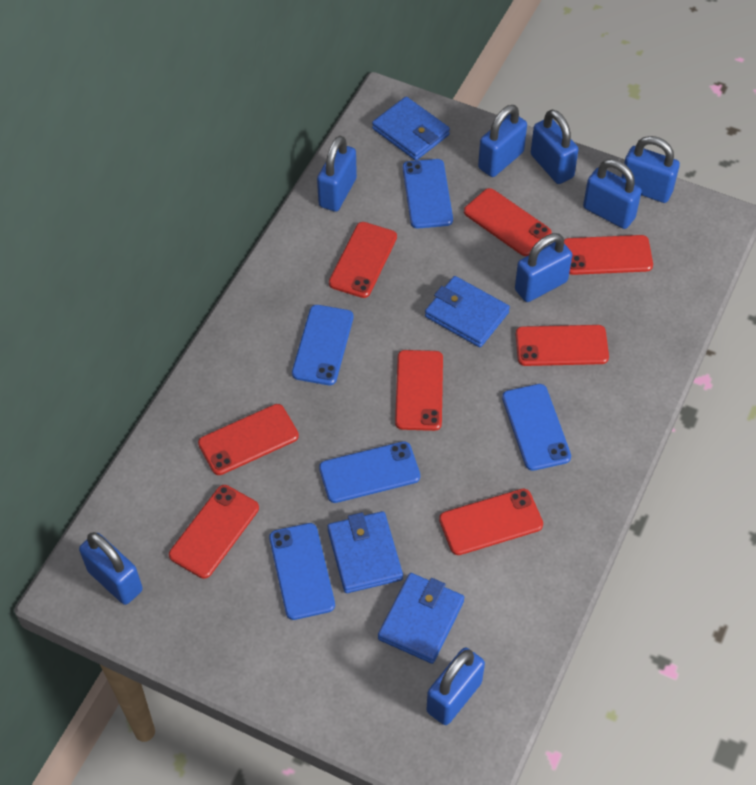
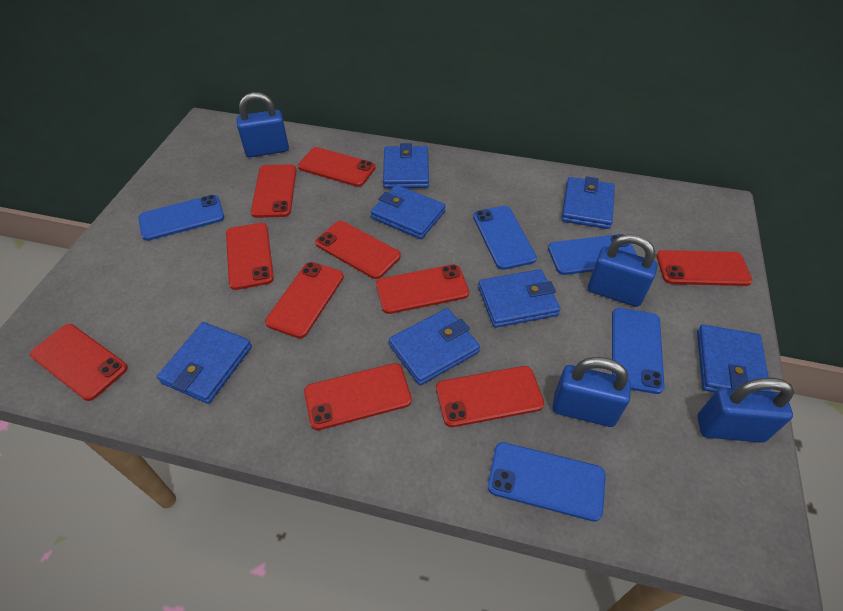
blue padlock: 8 -> 4
blue wallet: 4 -> 7
red phone: 8 -> 10

